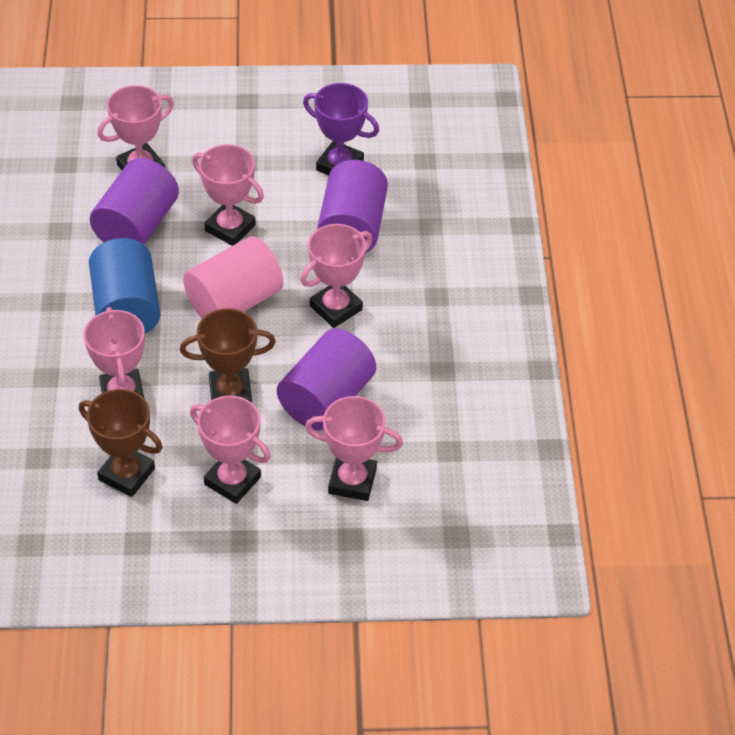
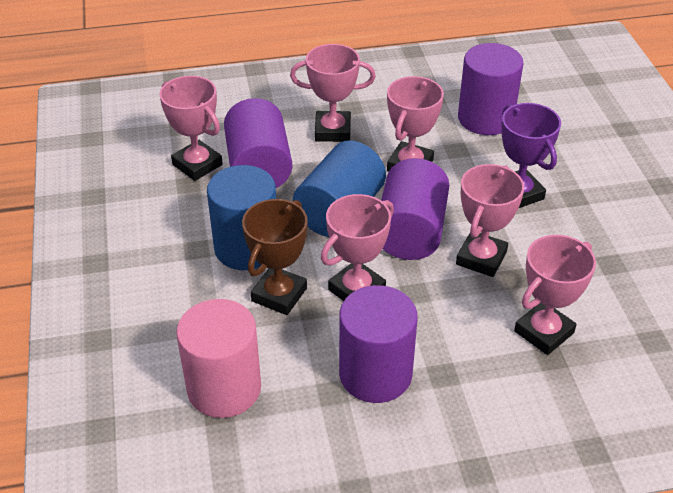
blue cylinder: 1 -> 2
brown trophy: 2 -> 1
purple cylinder: 3 -> 4

